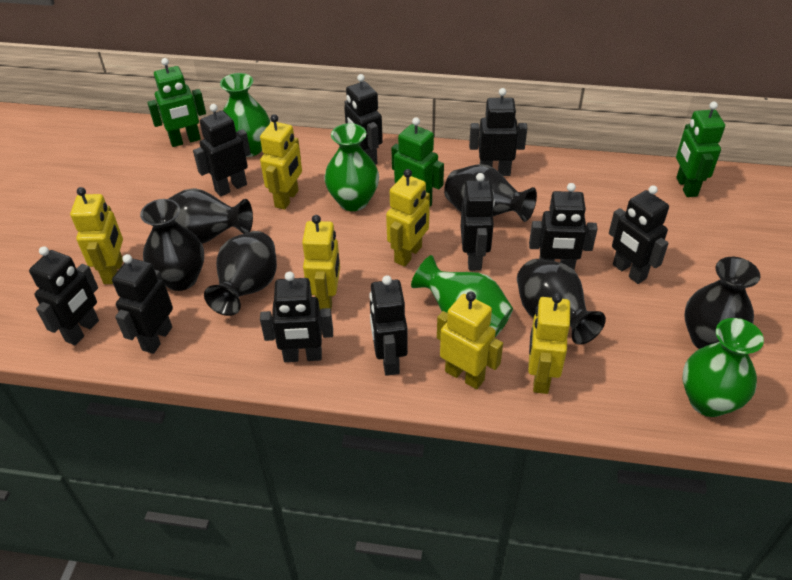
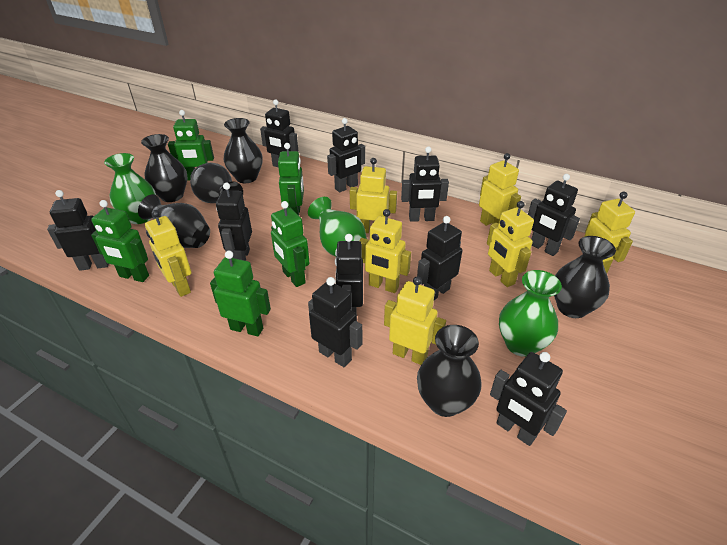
green robot: 3 -> 5
green vase: 4 -> 3
yellow robot: 6 -> 7

